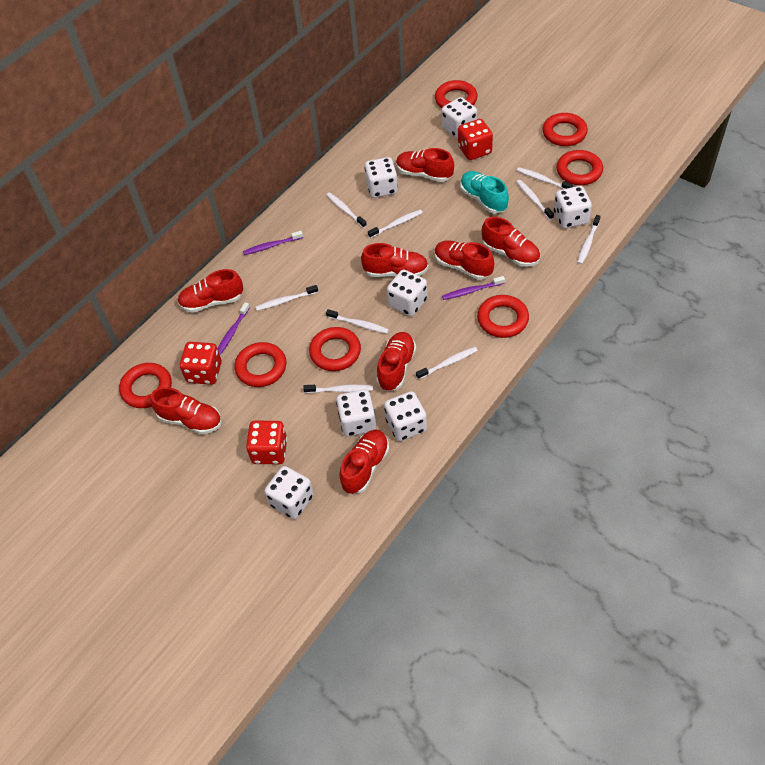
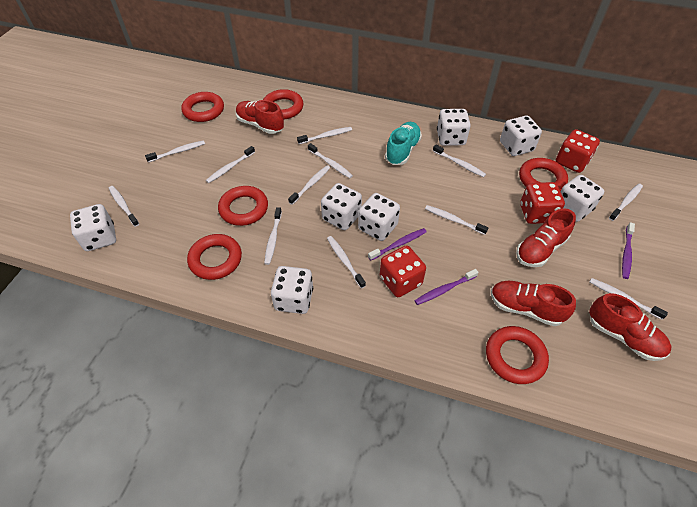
red ring: 7 -> 6
red shoe: 8 -> 4
white toothbrush: 9 -> 12

